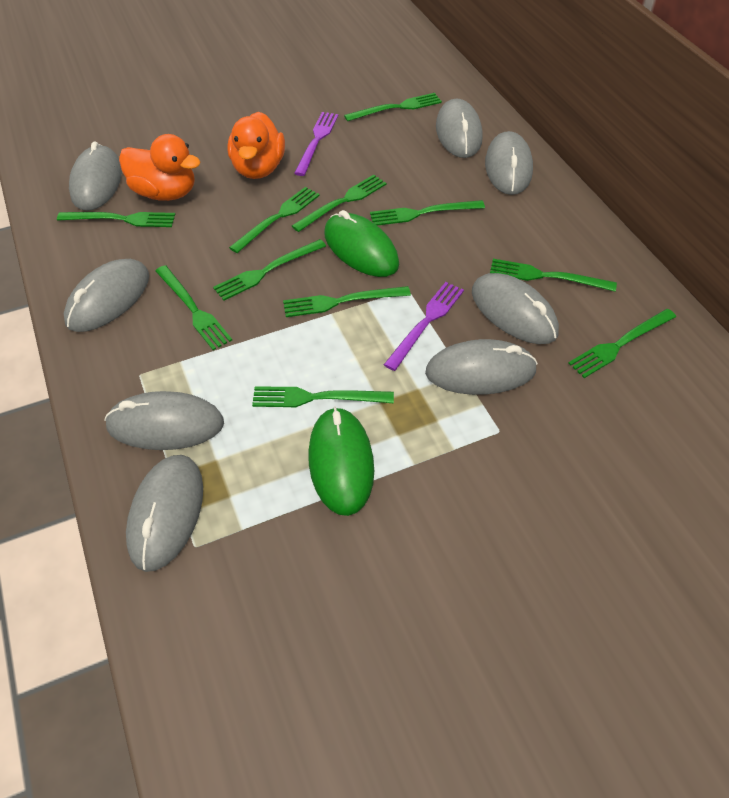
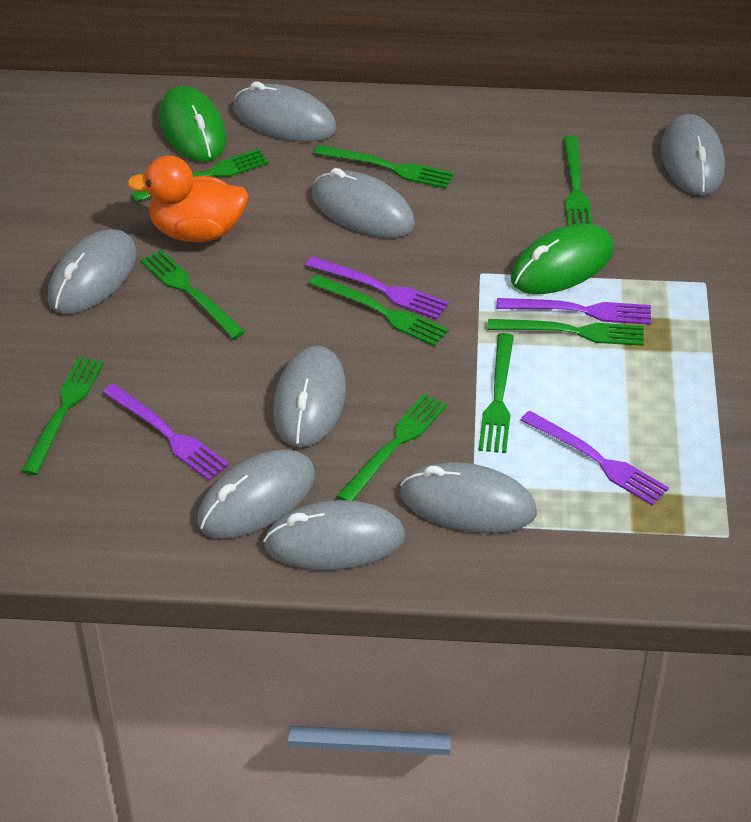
green fork: 11 -> 9
orange duck: 2 -> 1
purple fork: 2 -> 4

